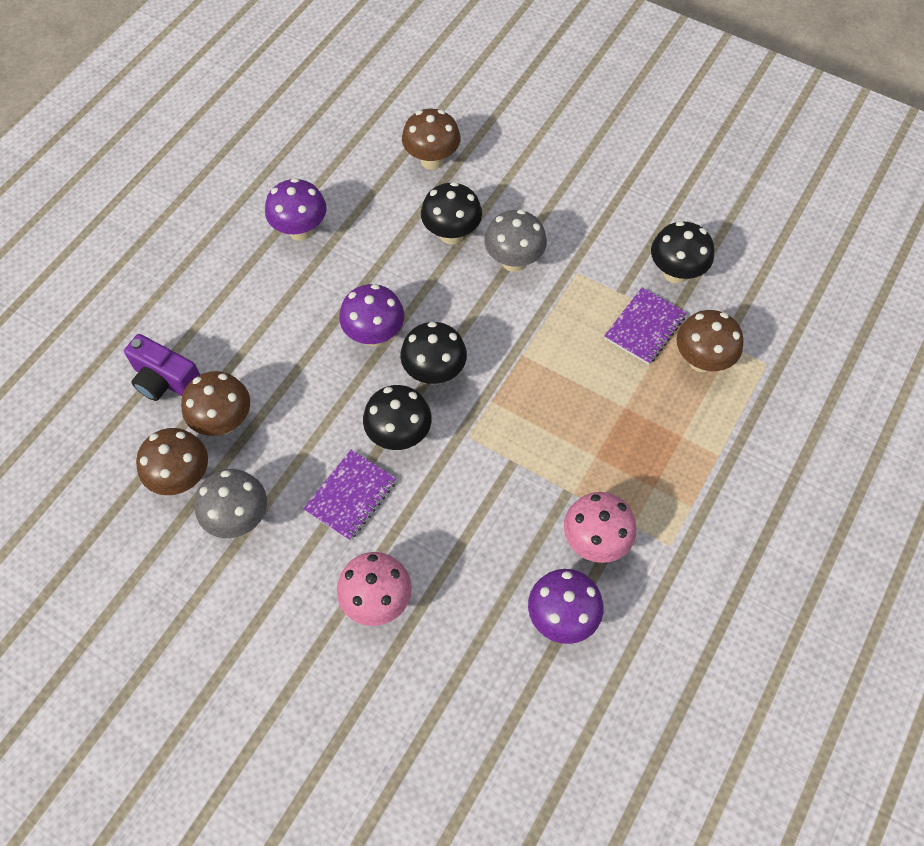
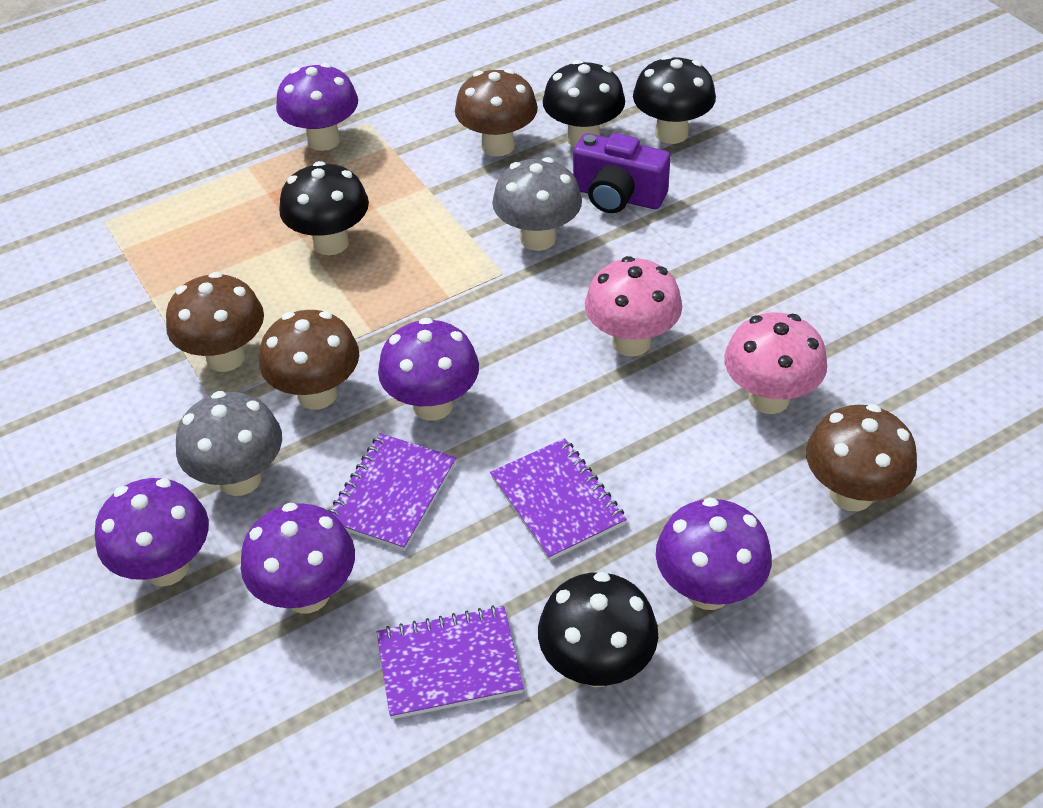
purple mushroom: 3 -> 5
purple notebook: 2 -> 3

